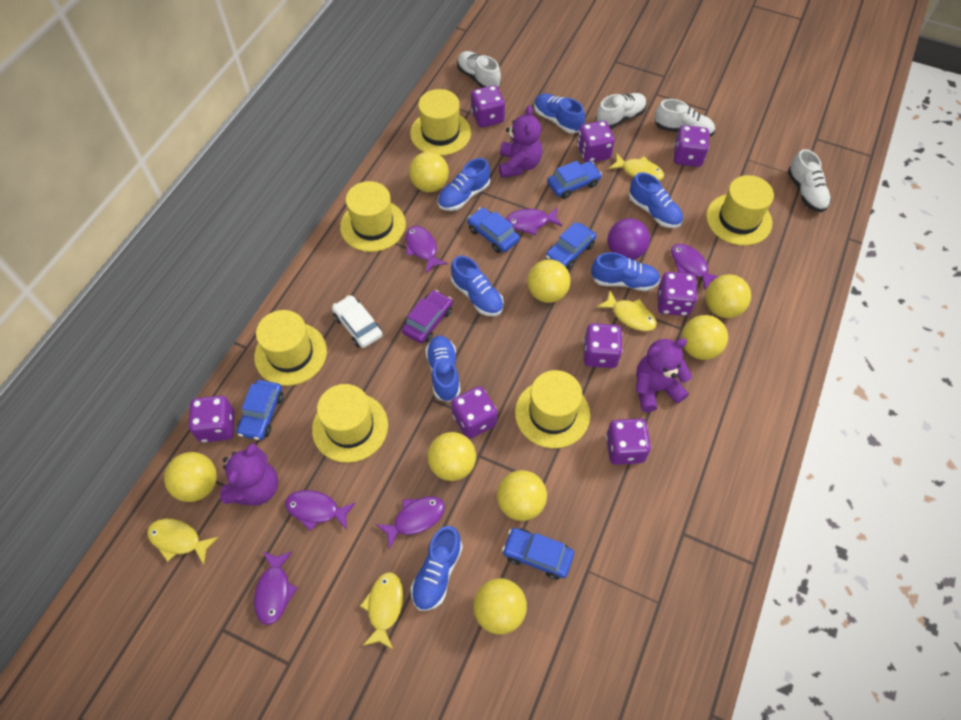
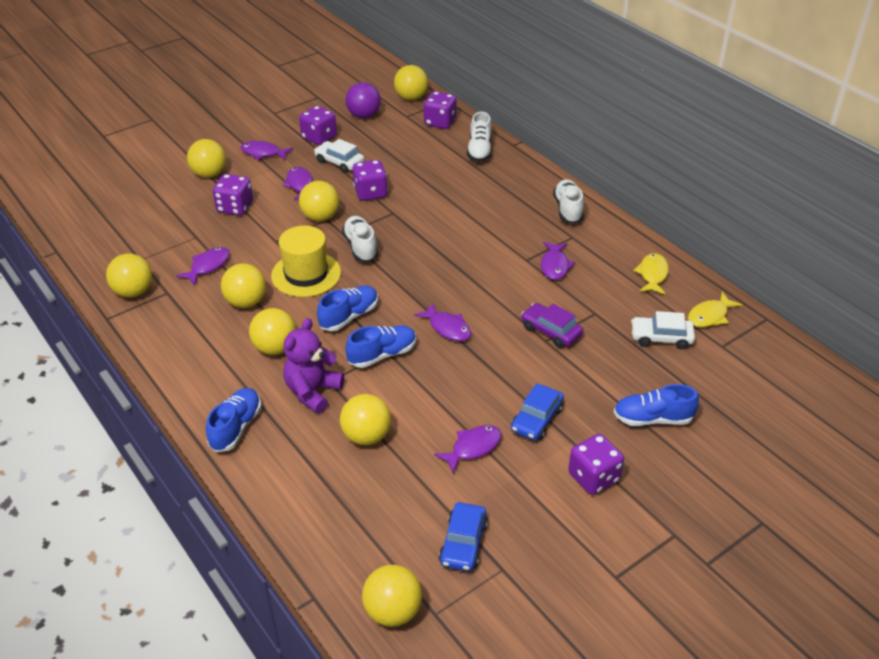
blue car: 5 -> 2
blue shoe: 7 -> 4
purple dice: 8 -> 5
purple teddy bear: 3 -> 1
white car: 1 -> 2
white shoe: 4 -> 3
yellow fish: 4 -> 2
yellow hat: 6 -> 1

